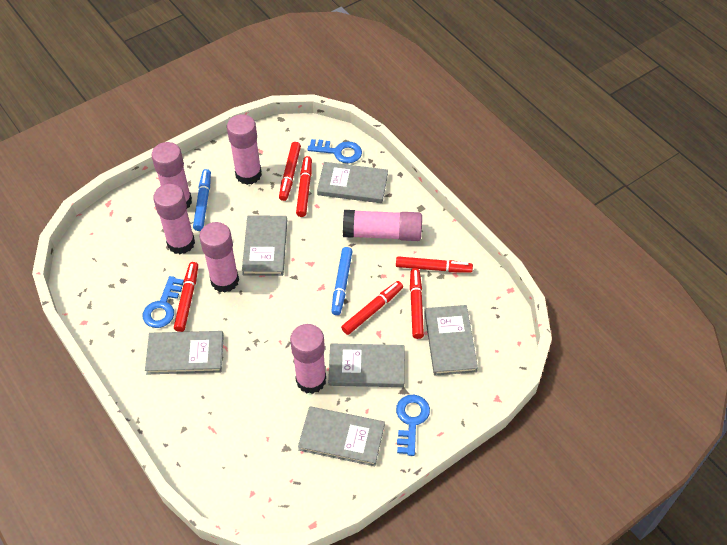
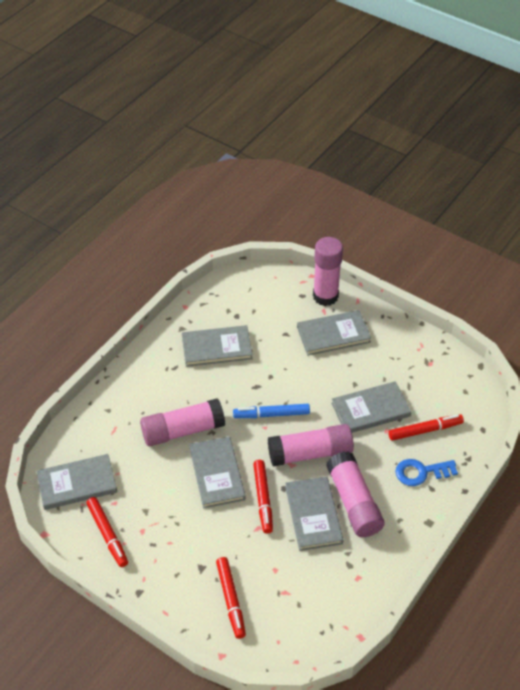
blue key: 3 -> 1
blue marker: 2 -> 1
pink glue stick: 6 -> 4
red marker: 6 -> 4

